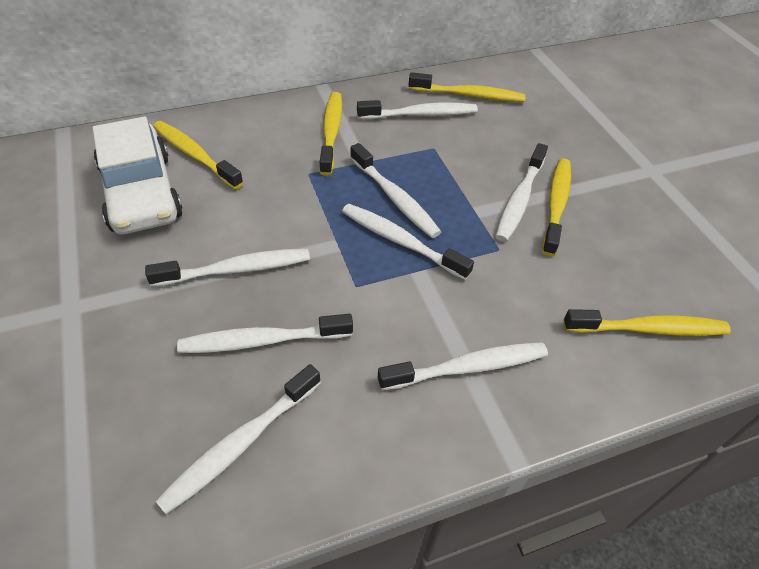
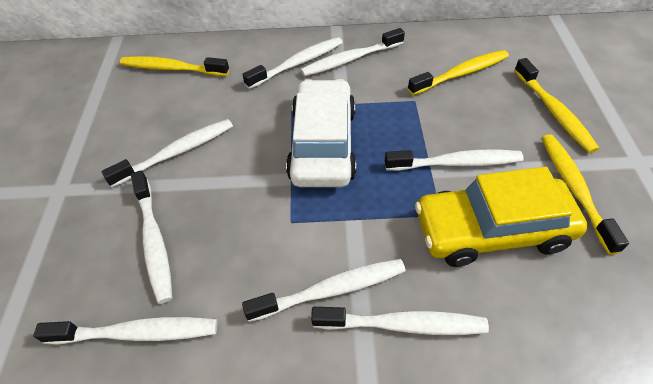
yellow car: 0 -> 1
yellow toothbrush: 5 -> 4

